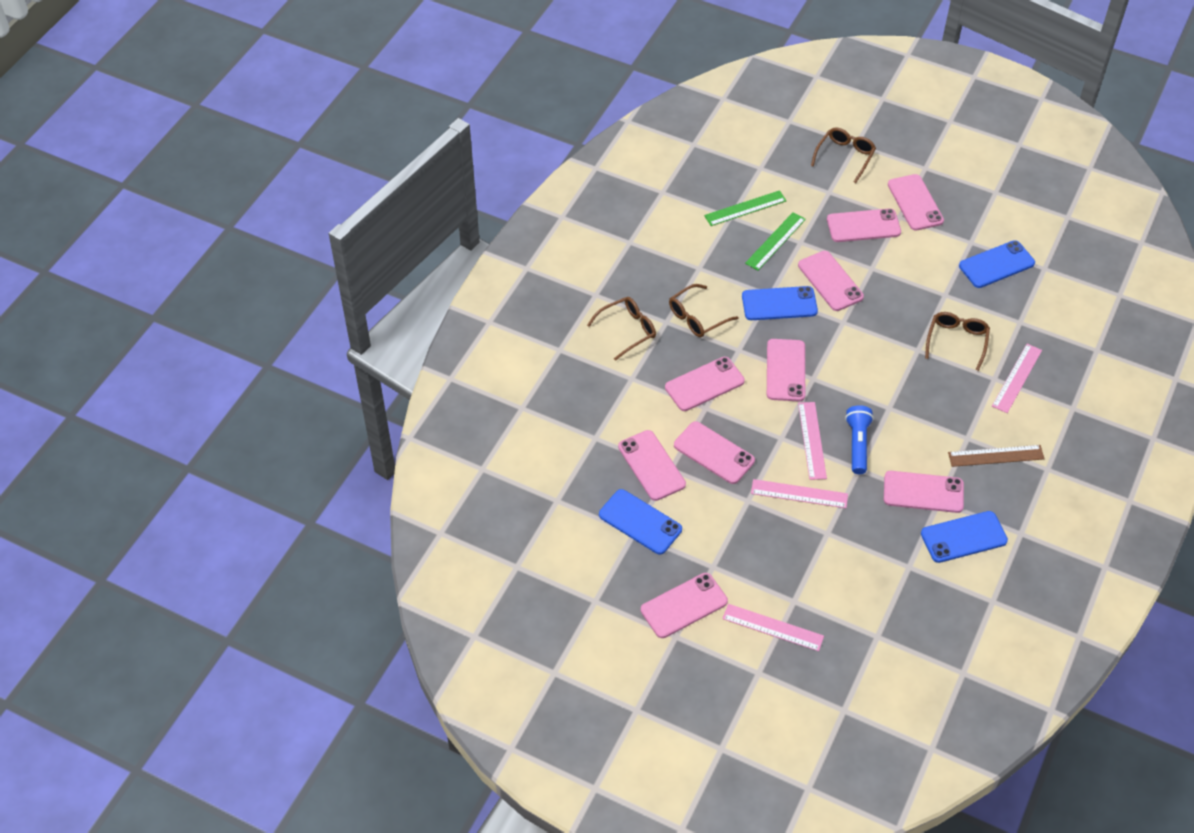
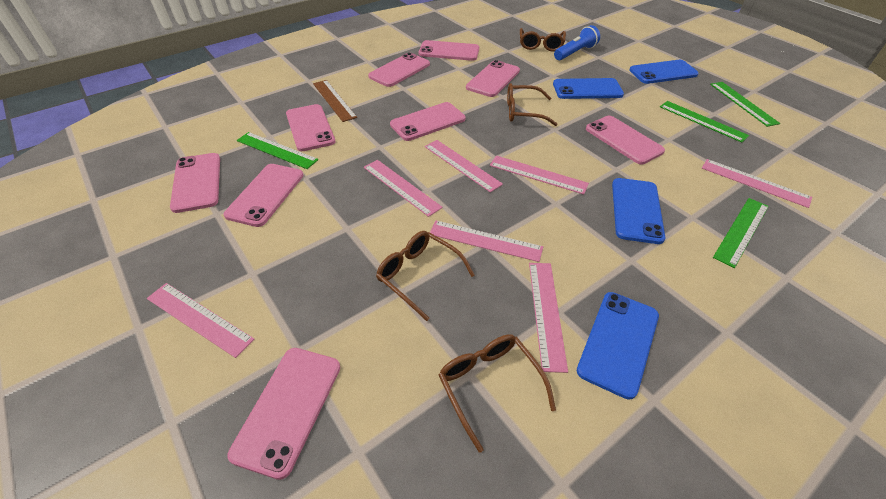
green ruler: 2 -> 4
pink ruler: 4 -> 7

